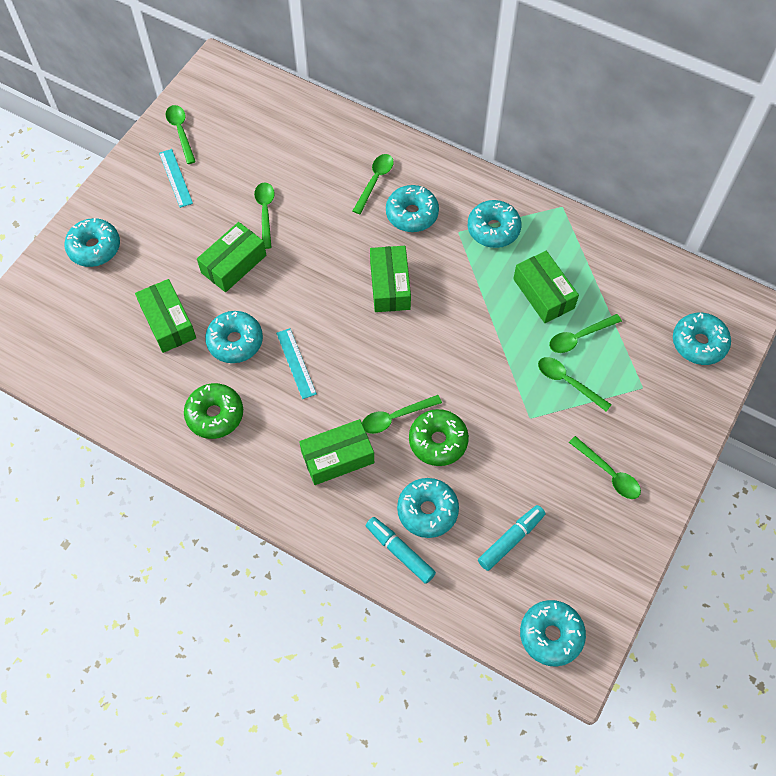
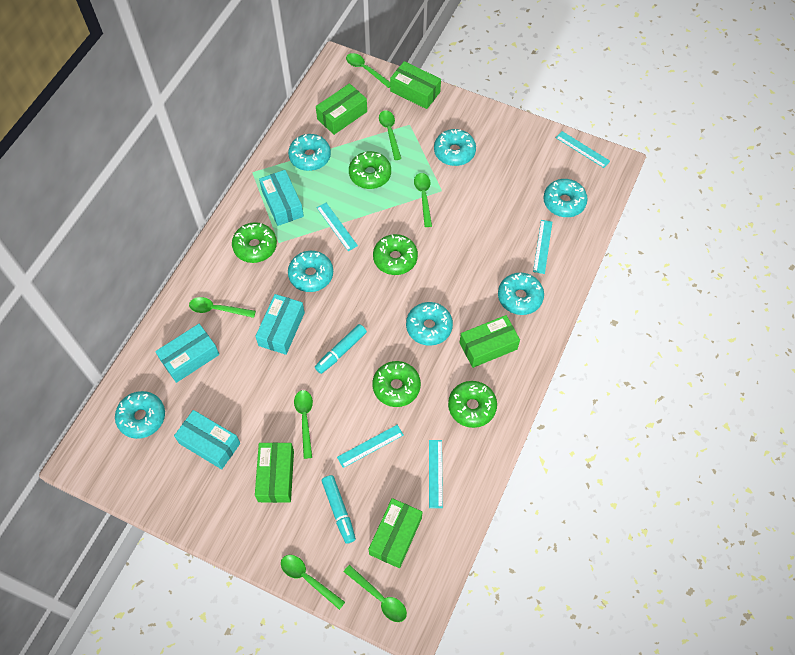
green donut: 2 -> 5
turquoise box: 0 -> 4
turquoise ruler: 2 -> 5

